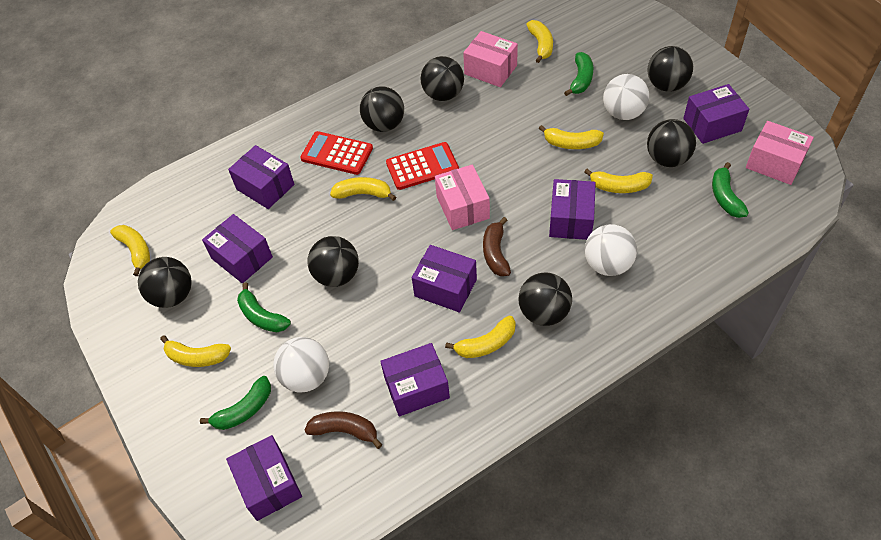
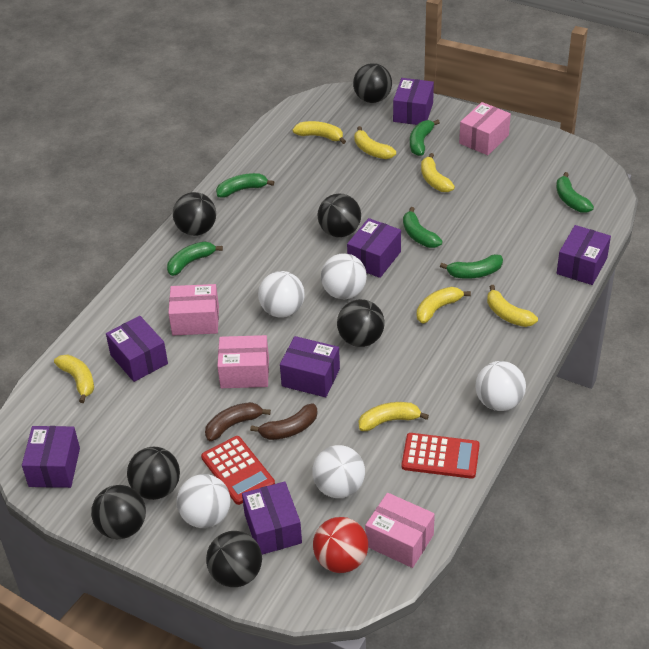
green banana: 4 -> 6
pink box: 3 -> 4
red ball: 0 -> 1
white ball: 3 -> 5

